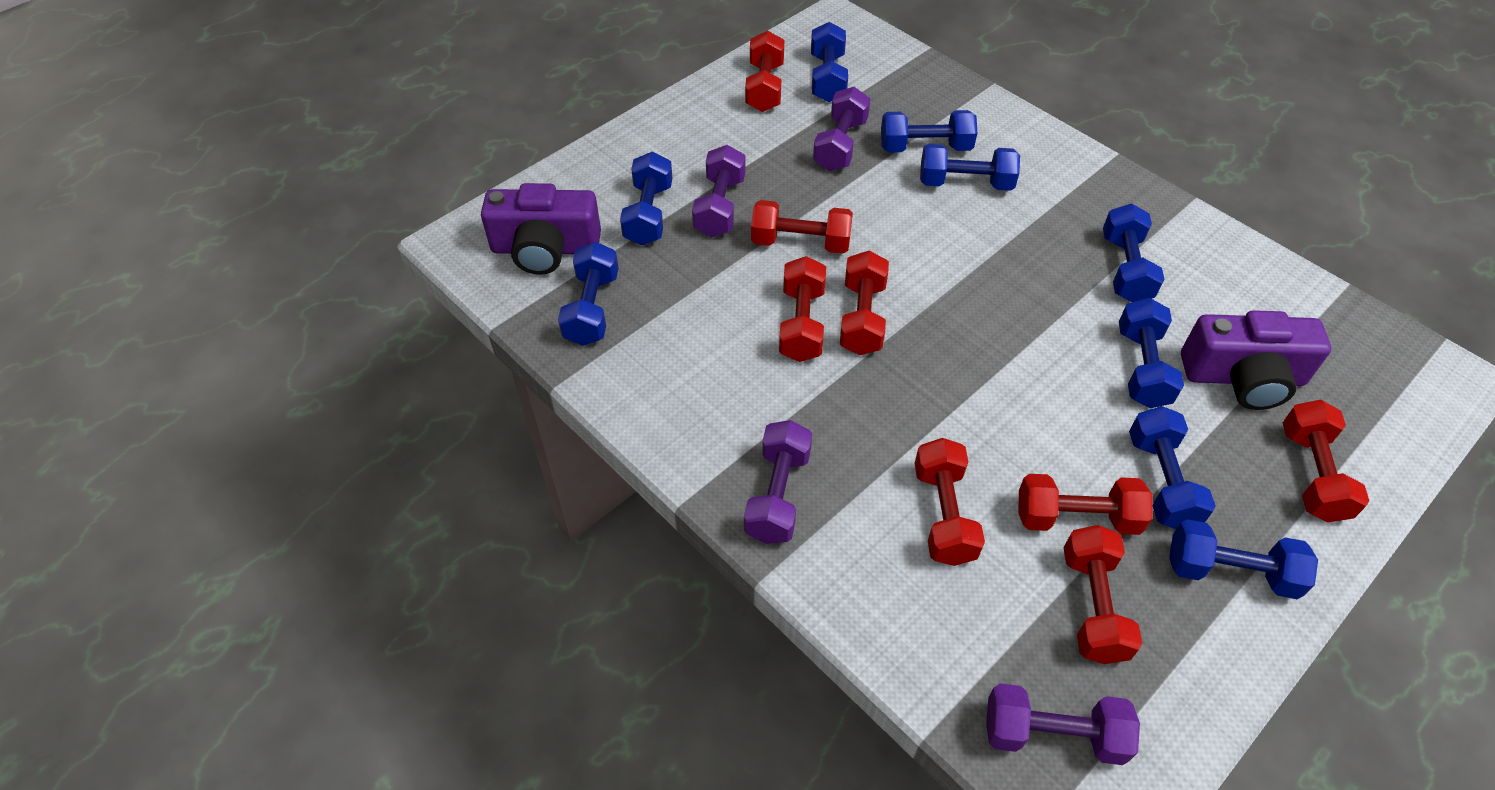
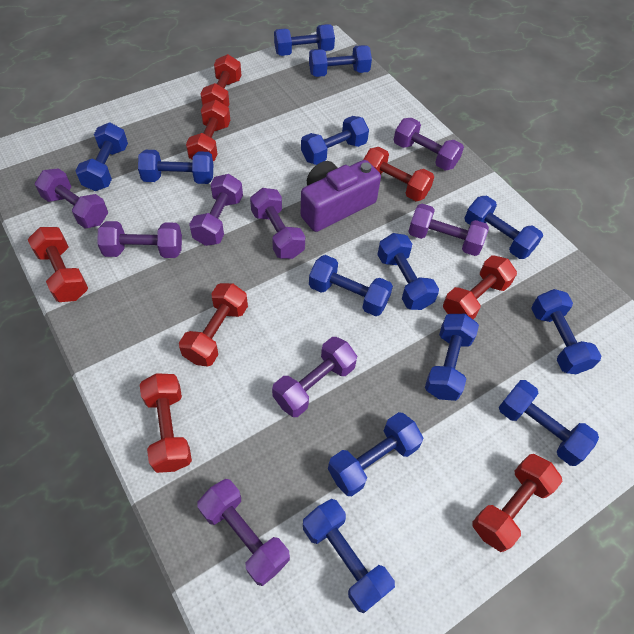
blue dumbbell: 9 -> 13
purple camera: 2 -> 1
purple dumbbell: 4 -> 8

